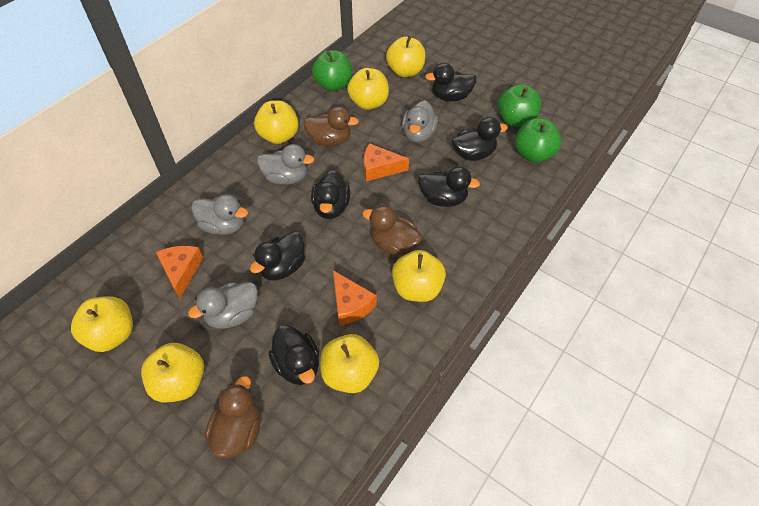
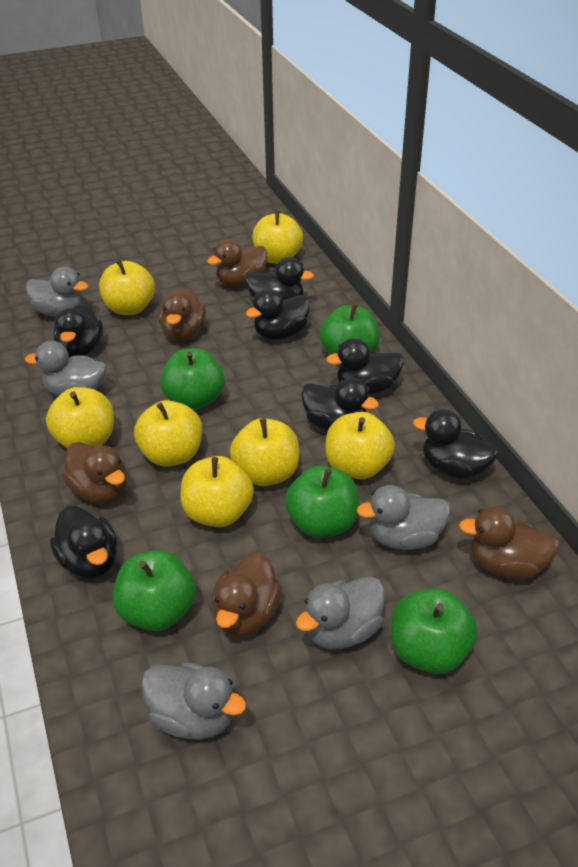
black duck: 6 -> 7
brown duck: 3 -> 5
green apple: 3 -> 5
grey duck: 4 -> 5
orange cheese: 3 -> 0

